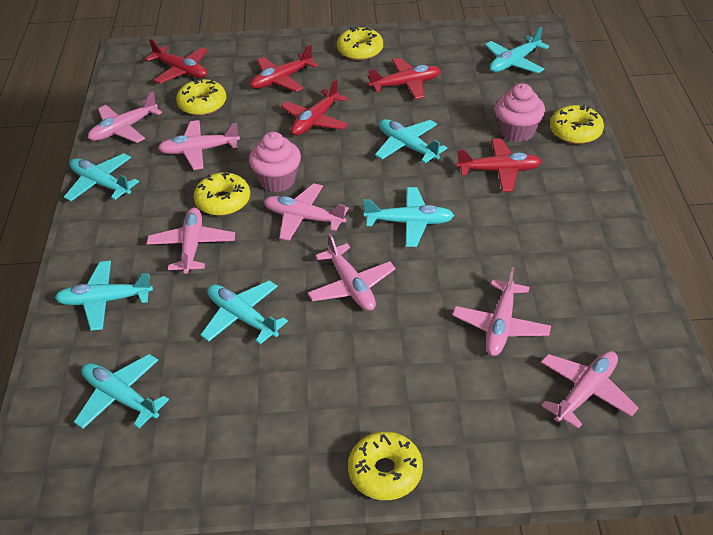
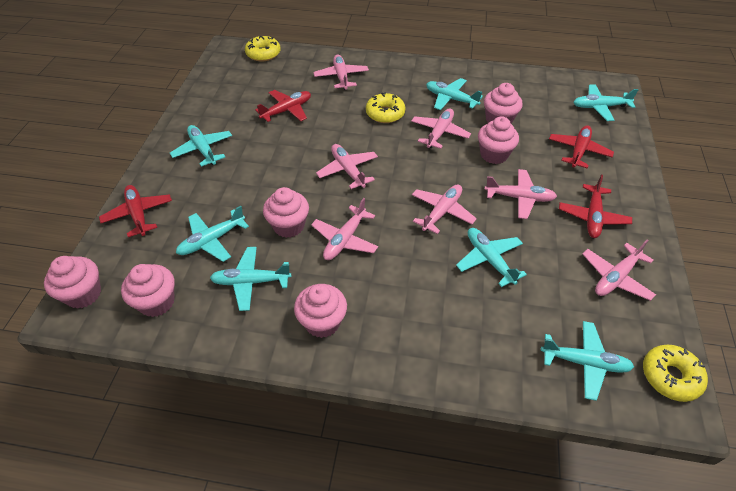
pink cupcake: 2 -> 6
red plane: 5 -> 4
yellow donut: 5 -> 3

